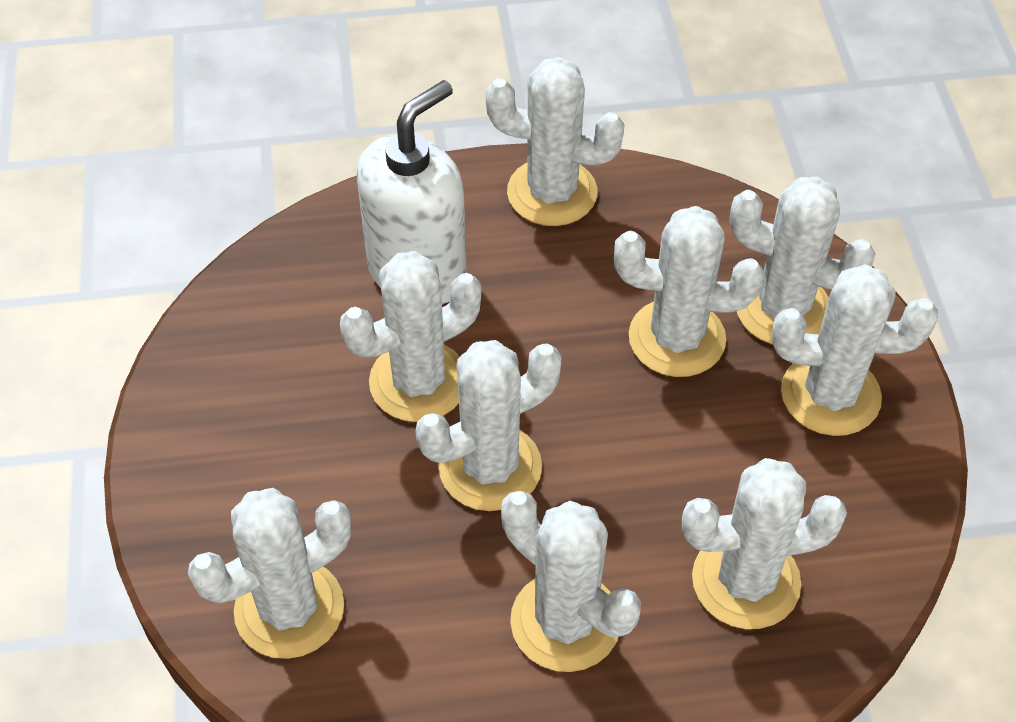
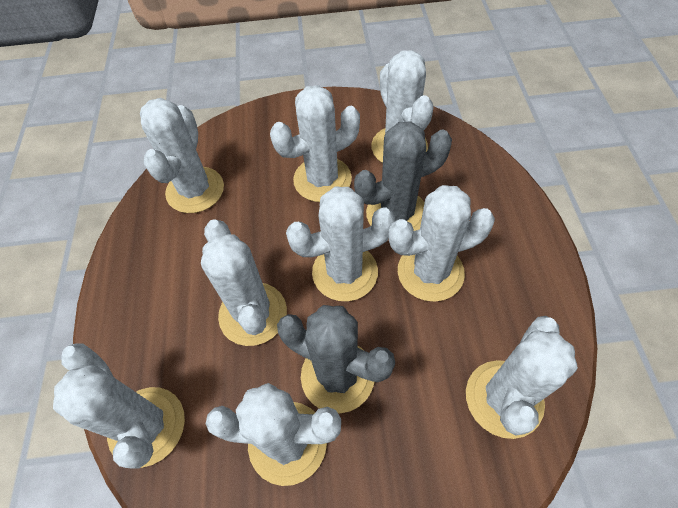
grey cactus: 0 -> 2
white soap dispenser: 1 -> 0

